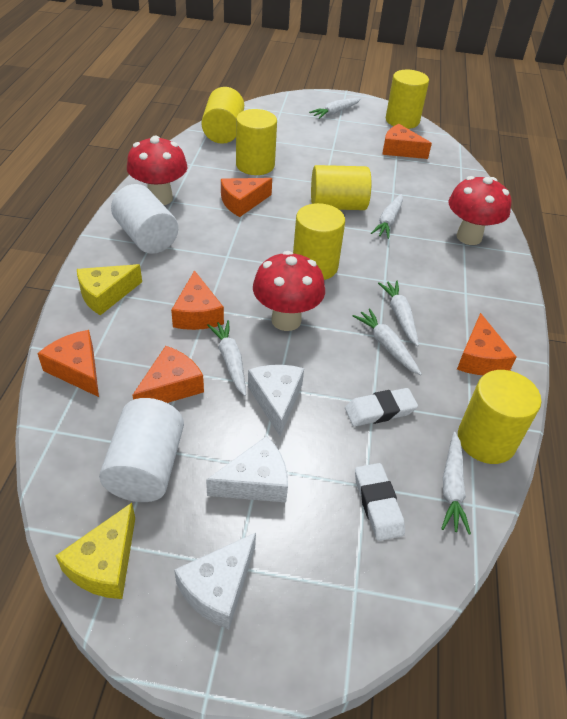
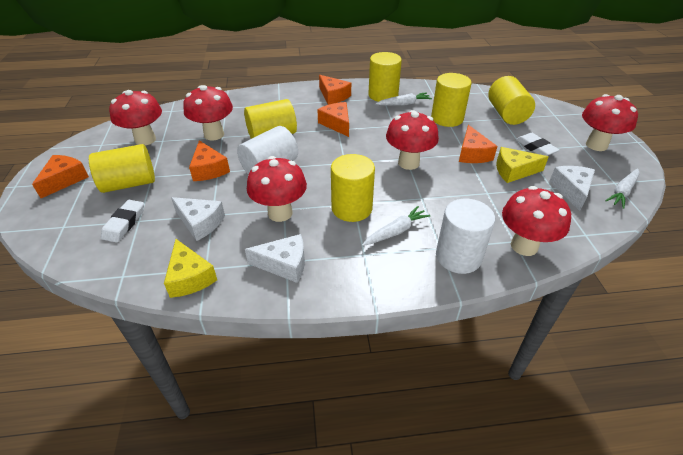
orange cheese: 6 -> 5
red mushroom: 3 -> 6
white carrot: 6 -> 3

